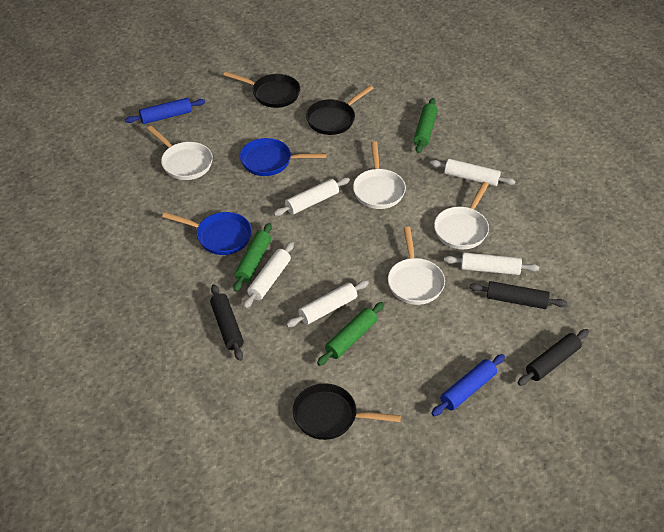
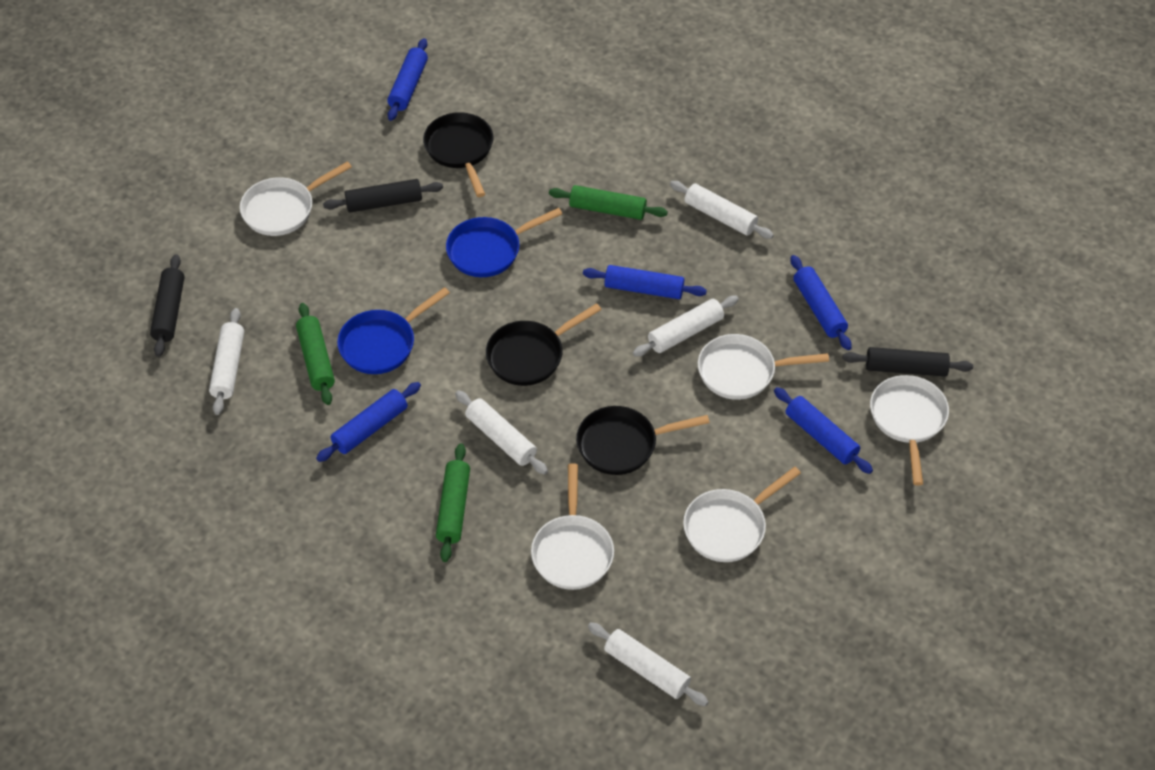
blue rolling pin: 2 -> 5
white pan: 4 -> 5

